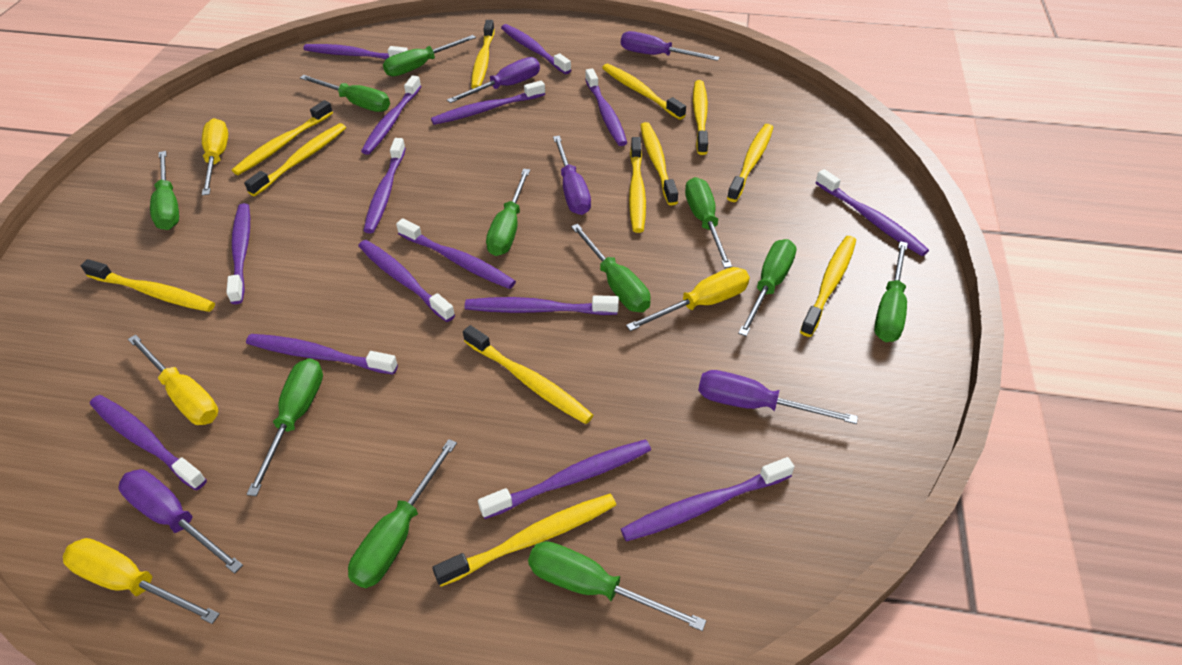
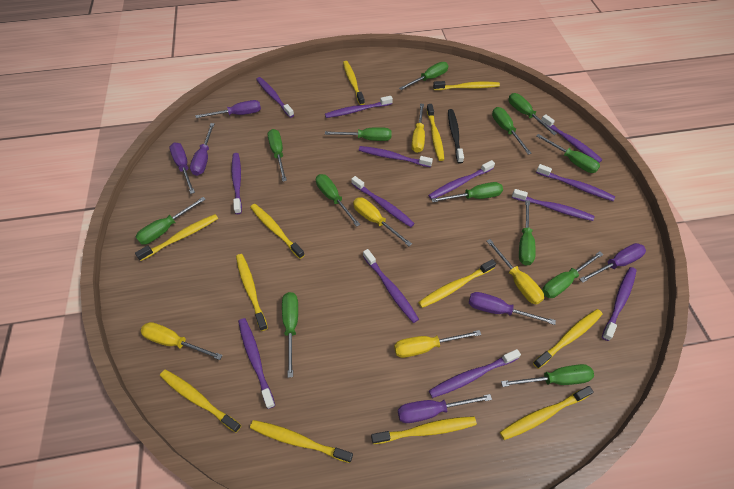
black toothbrush: 0 -> 1
green screwdriver: 11 -> 13
purple screwdriver: 5 -> 6
purple toothbrush: 15 -> 13
yellow screwdriver: 4 -> 5

